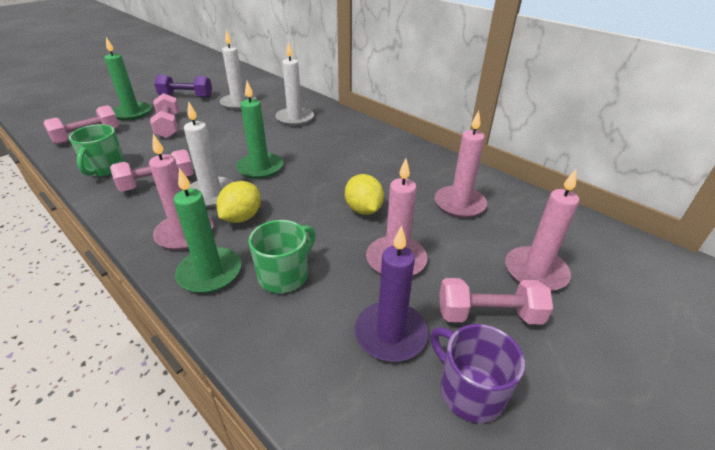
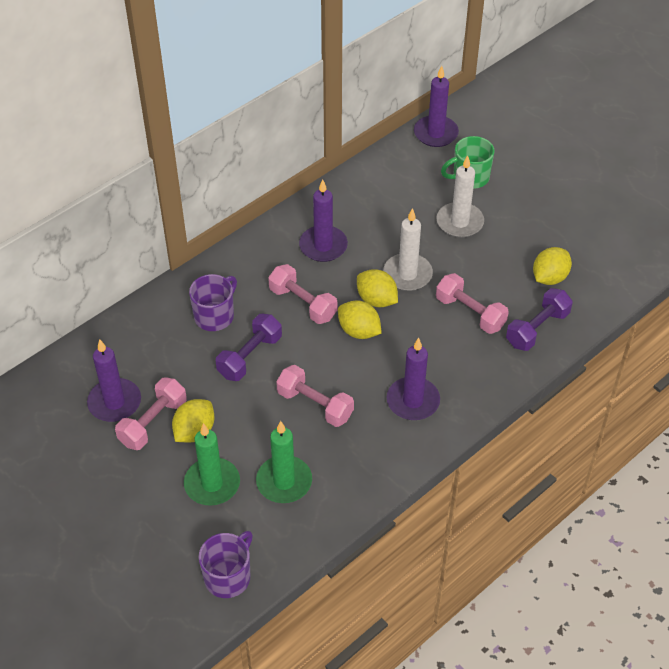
green candle: 3 -> 2
green mug: 2 -> 1
pink candle: 4 -> 0
purple candle: 1 -> 4
purple dumbbell: 1 -> 2
purple mug: 1 -> 2
white candle: 3 -> 2
yellow lemon: 2 -> 4

